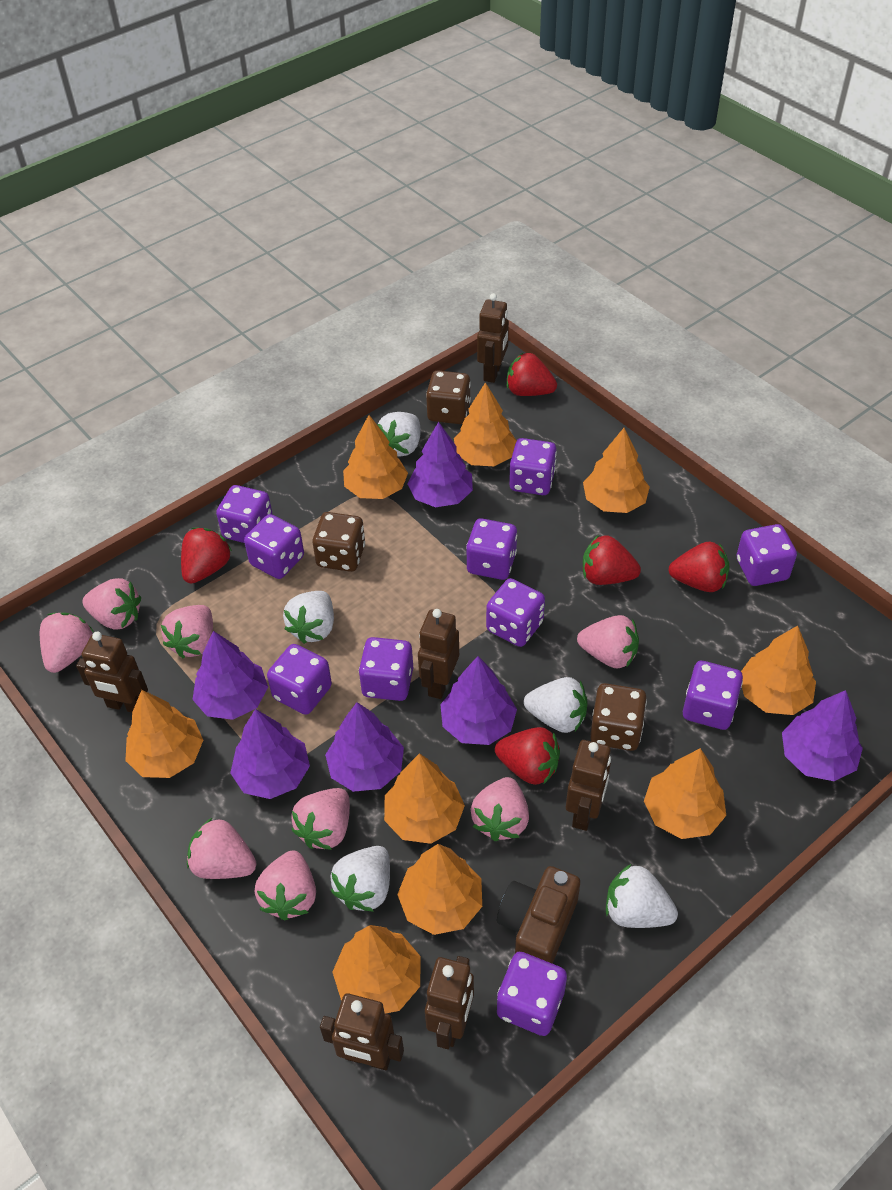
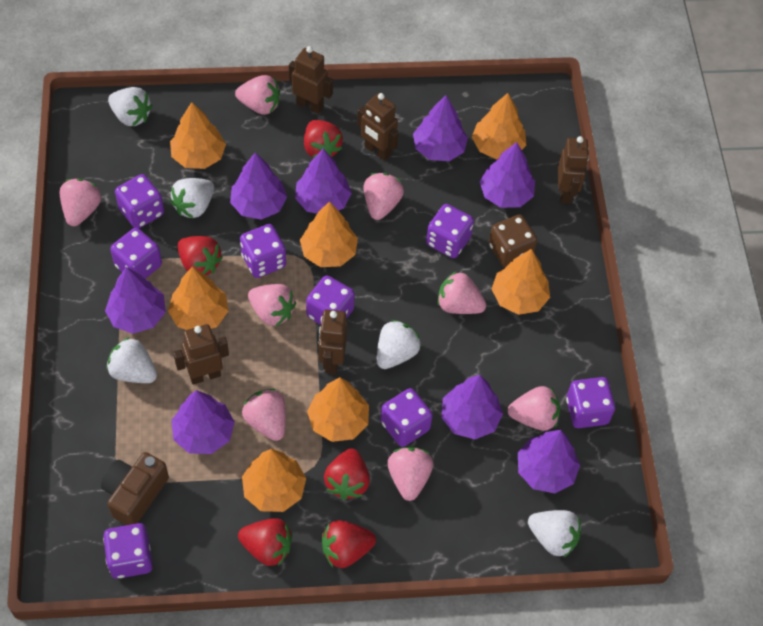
brown dice: 3 -> 1
brown robot: 6 -> 5
orange tree: 9 -> 7
purple dice: 10 -> 8
purple tree: 6 -> 8

